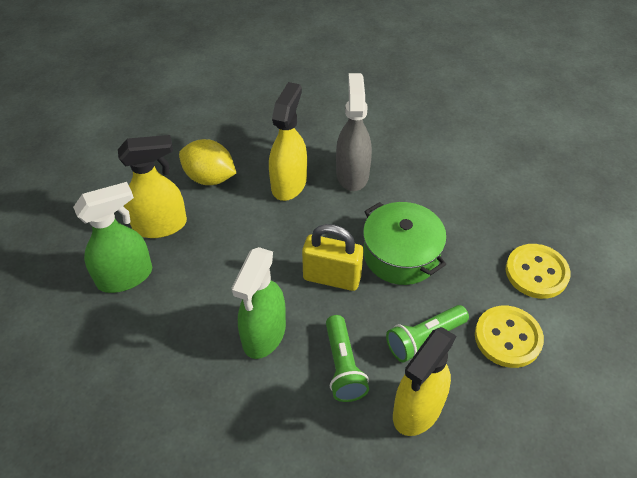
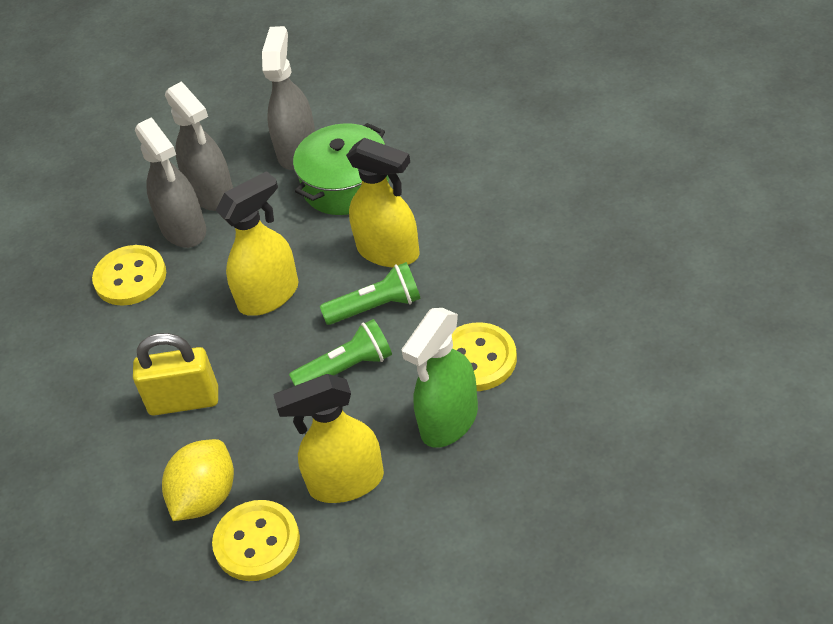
green spray bottle: 2 -> 1
grey spray bottle: 1 -> 3
yellow button: 2 -> 3

